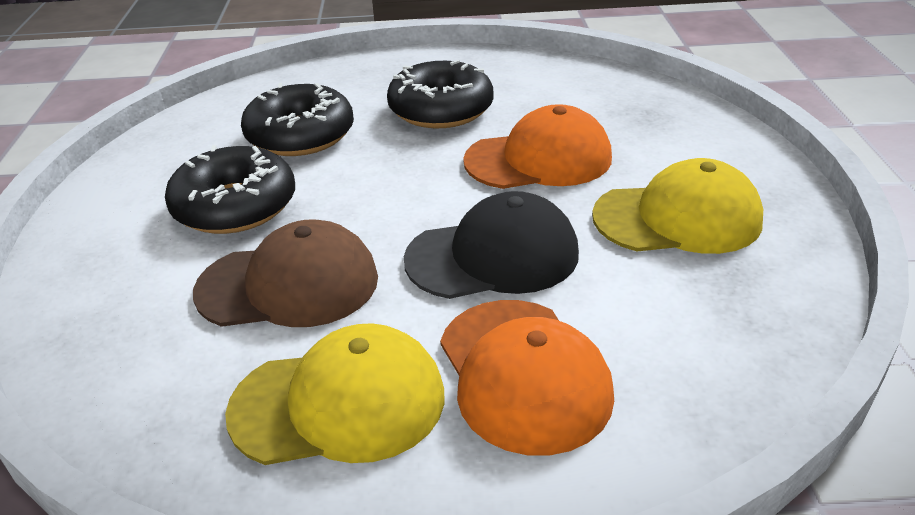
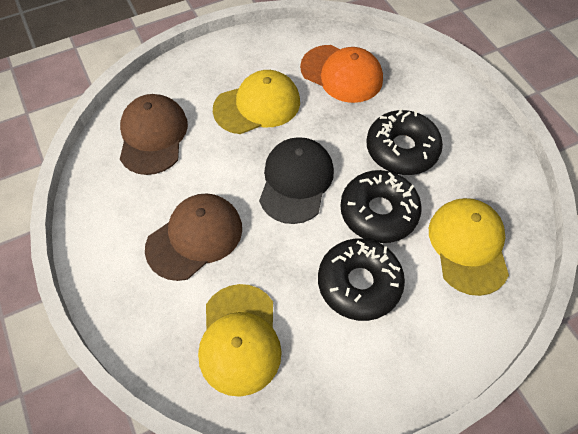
brown cap: 1 -> 2
orange cap: 2 -> 1
yellow cap: 2 -> 3

